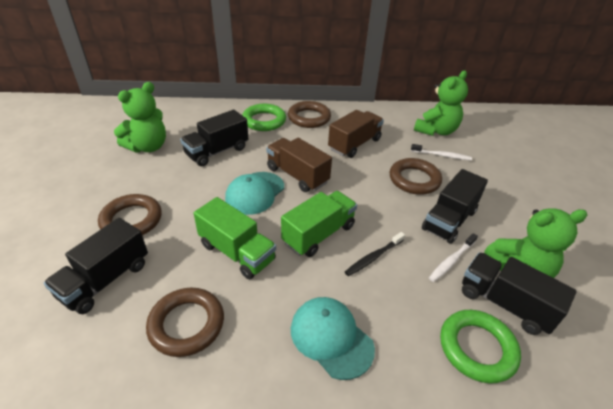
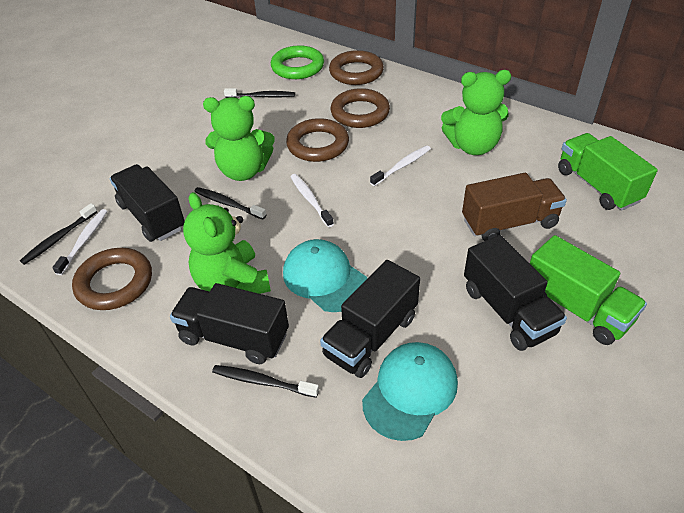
black toothbrush: 1 -> 4
brown truck: 2 -> 1
green ring: 2 -> 1
white toothbrush: 2 -> 3

